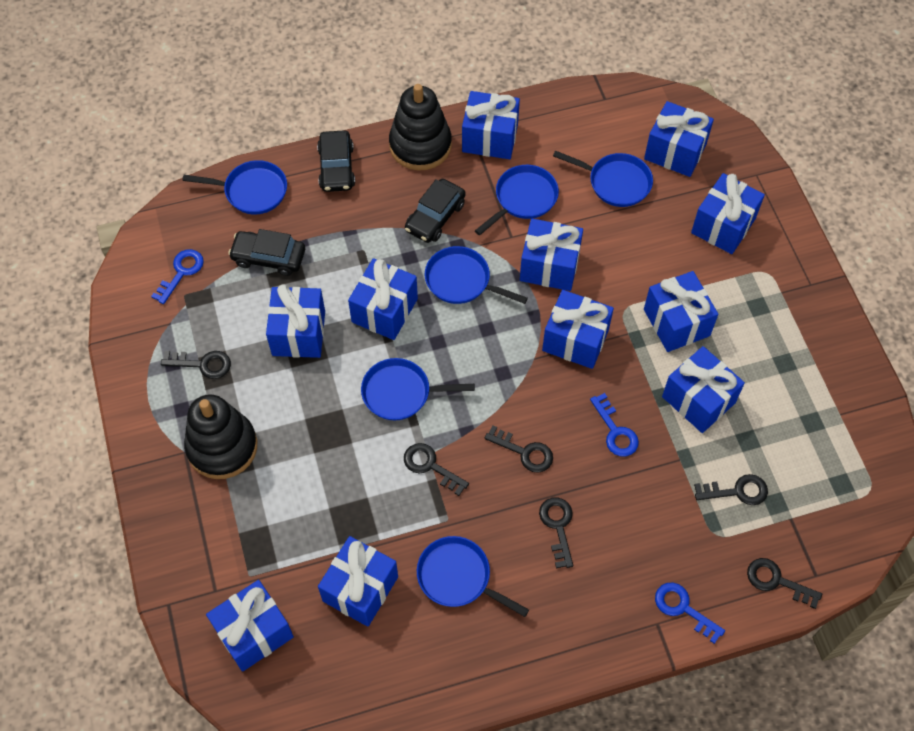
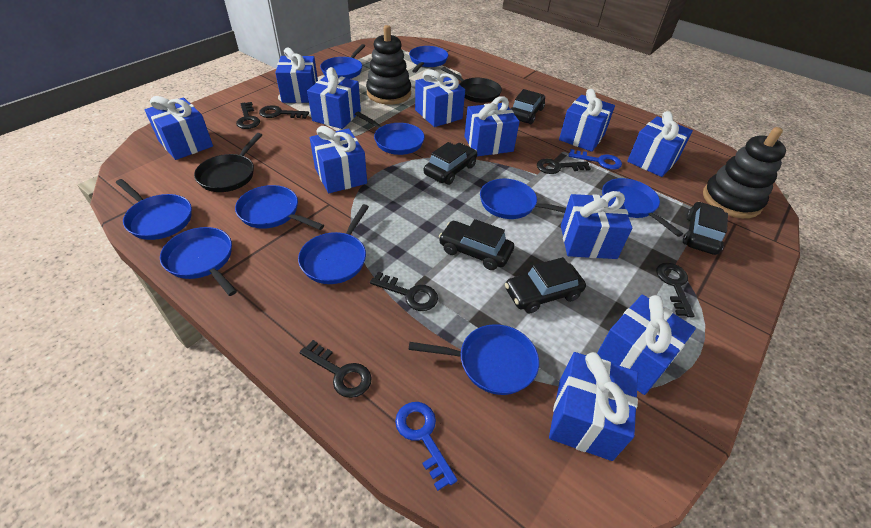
black car: 3 -> 5
black pan: 0 -> 2
blue key: 3 -> 2
blue pan: 6 -> 10

